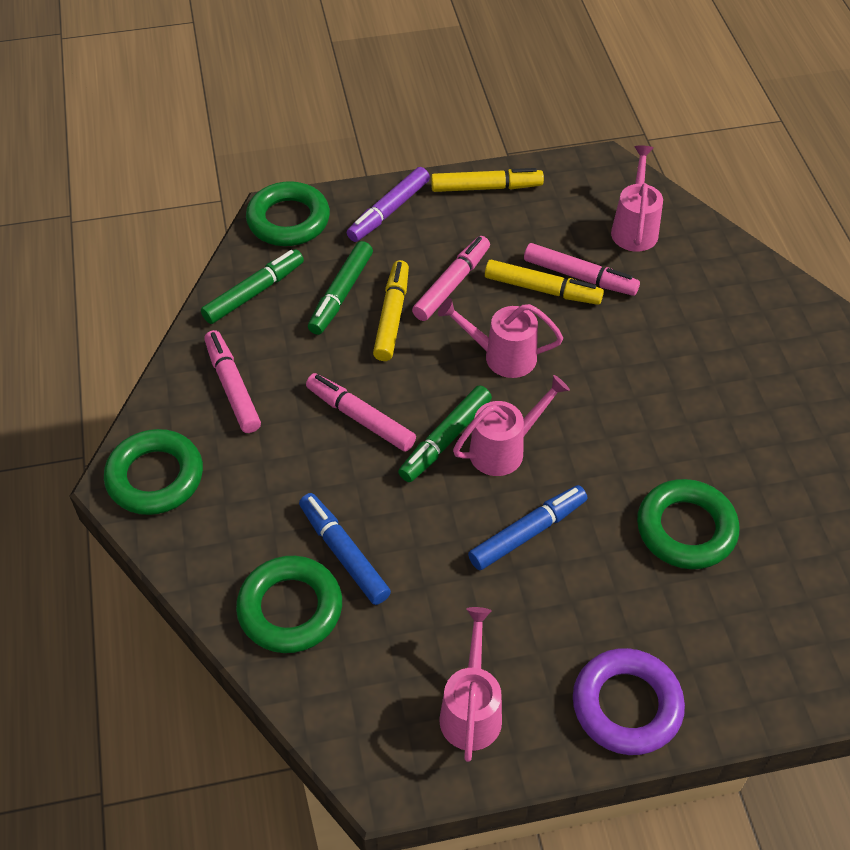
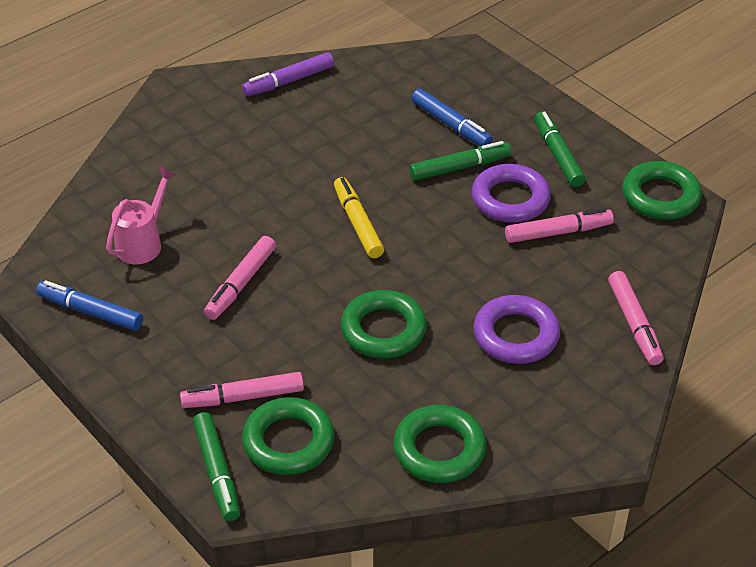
pink watering can: 4 -> 1
purple ring: 1 -> 2
yellow marker: 3 -> 1

